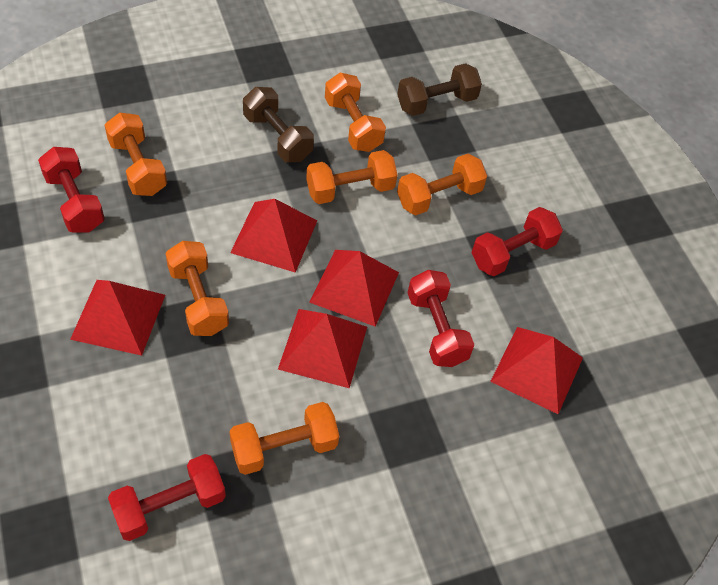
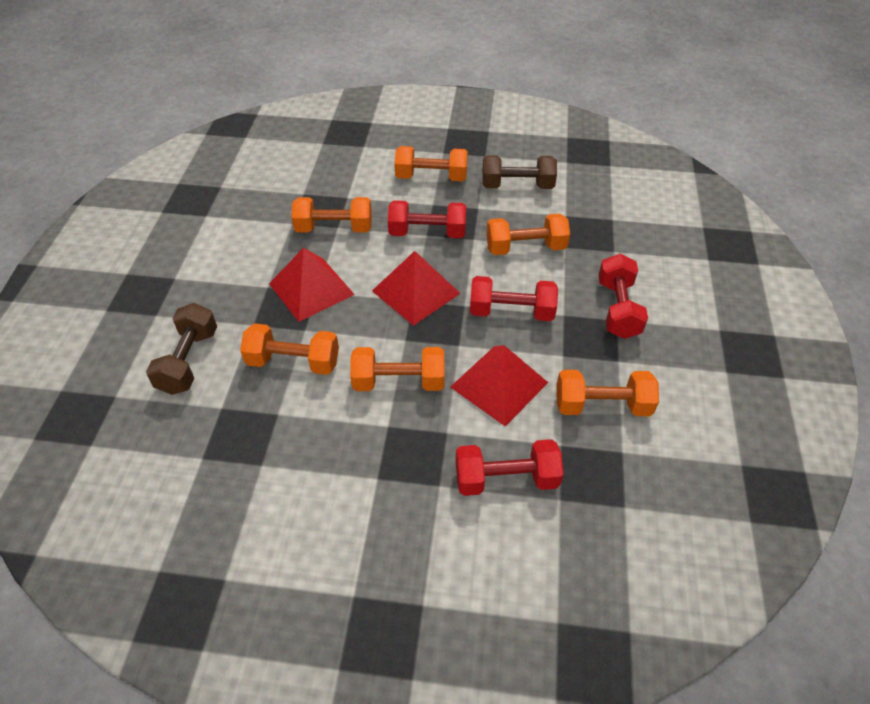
red pyramid: 5 -> 3

